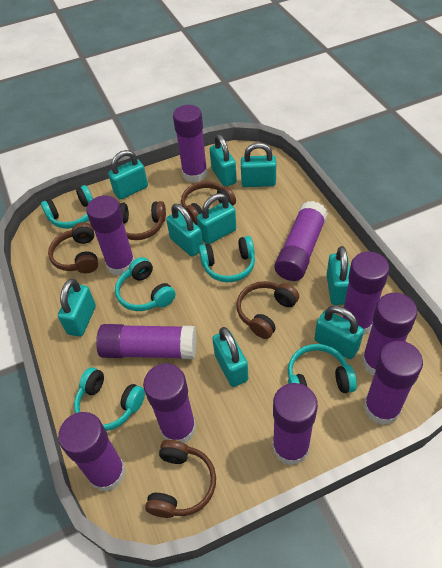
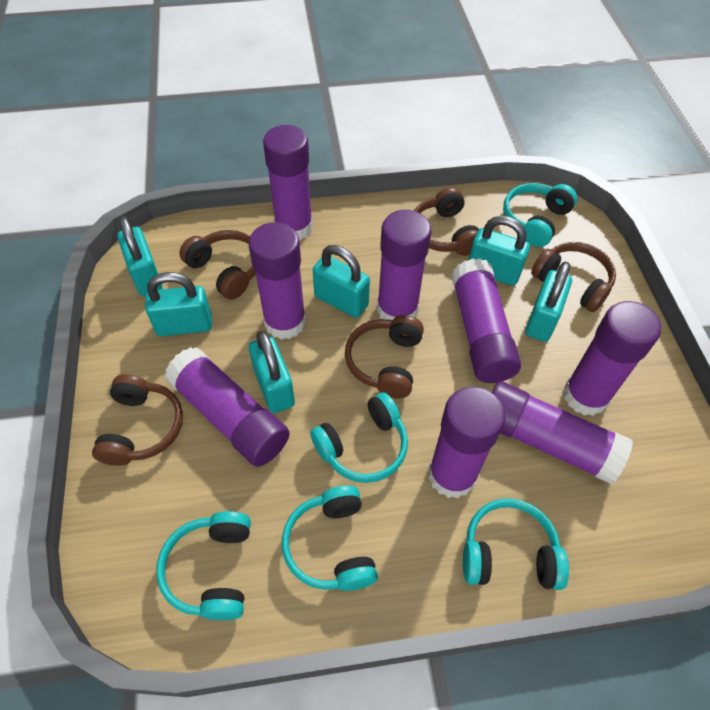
purple glue stick: 10 -> 8
turquoise padlock: 9 -> 6

